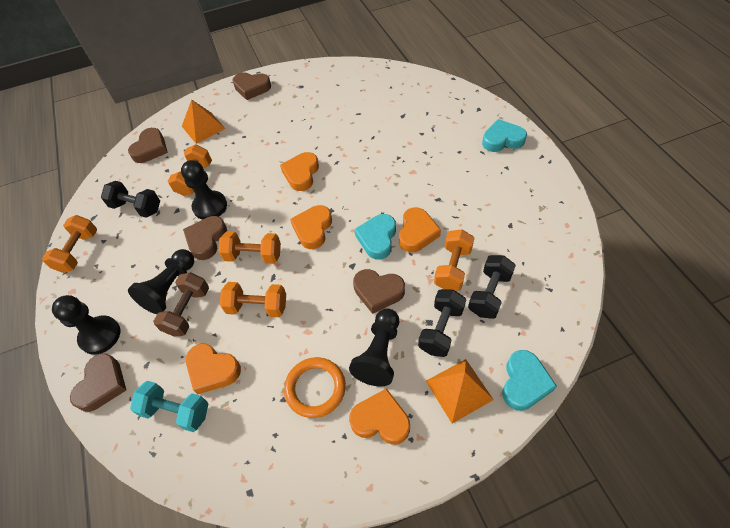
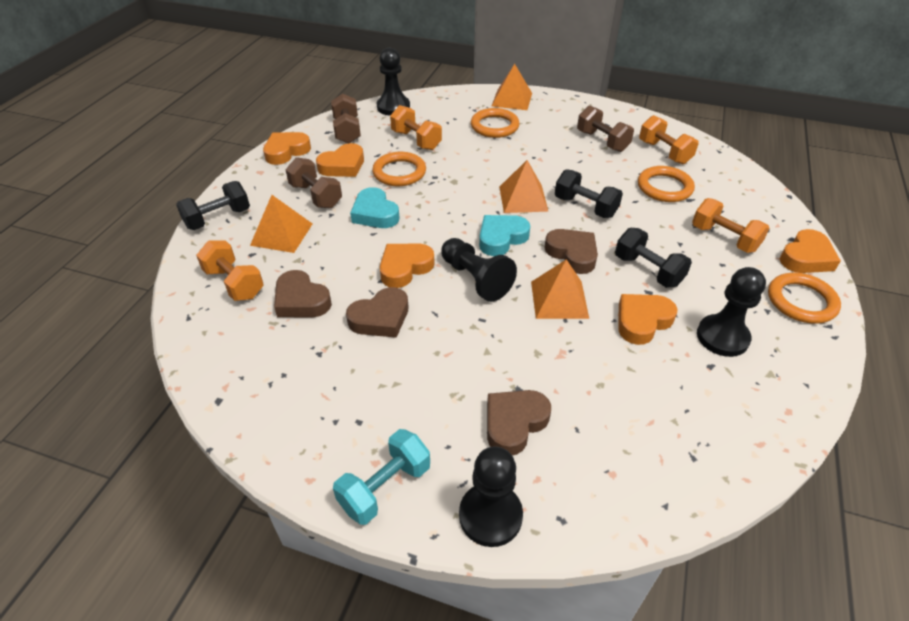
brown dumbbell: 1 -> 3
brown heart: 5 -> 4
orange dumbbell: 5 -> 4
orange pyramid: 2 -> 4
orange ring: 1 -> 4
turquoise heart: 3 -> 2

